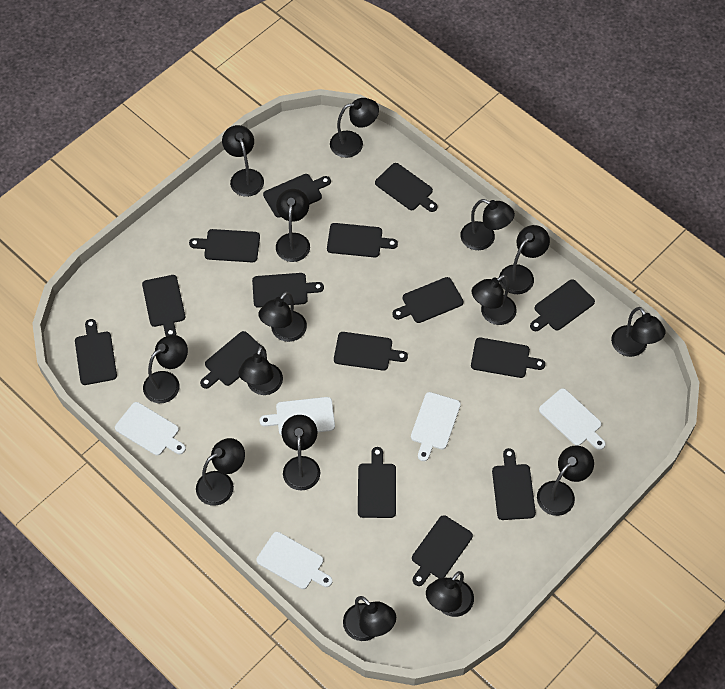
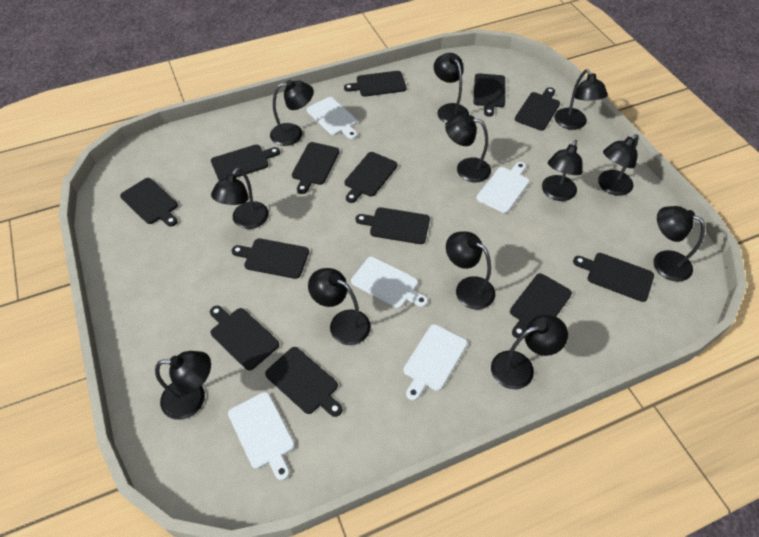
black cutting board: 15 -> 13
black lamp: 15 -> 12

